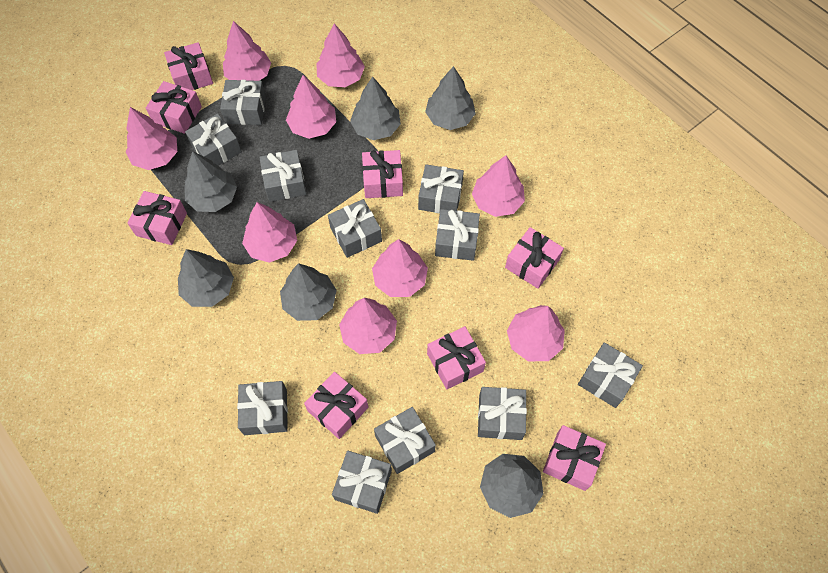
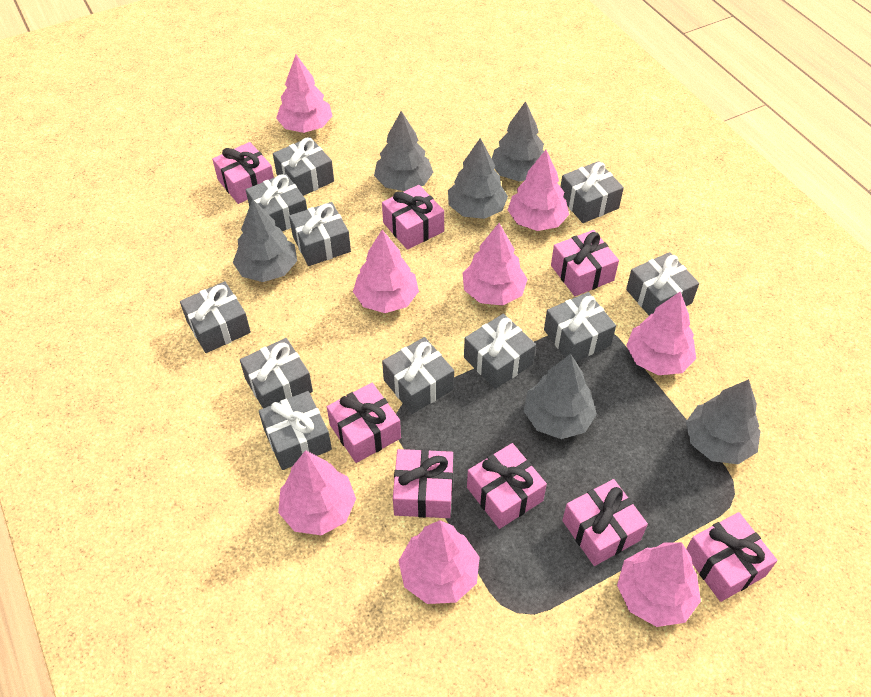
pink tree: 9 -> 8

